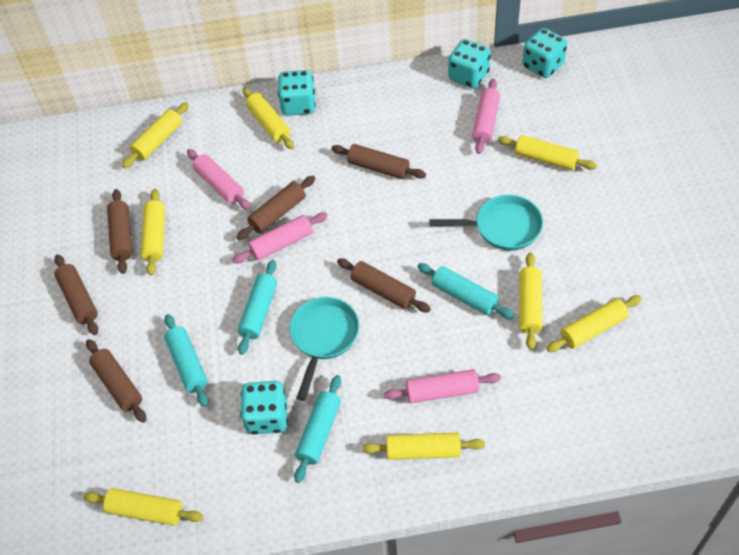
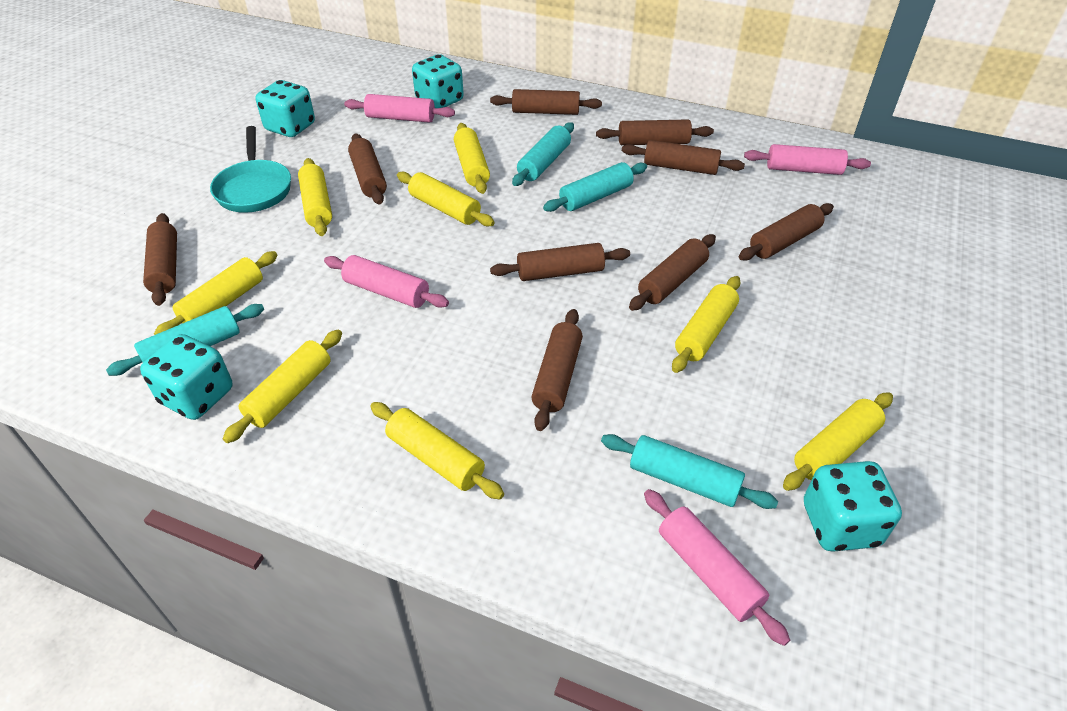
brown rolling pin: 6 -> 9
turquoise pan: 2 -> 1

